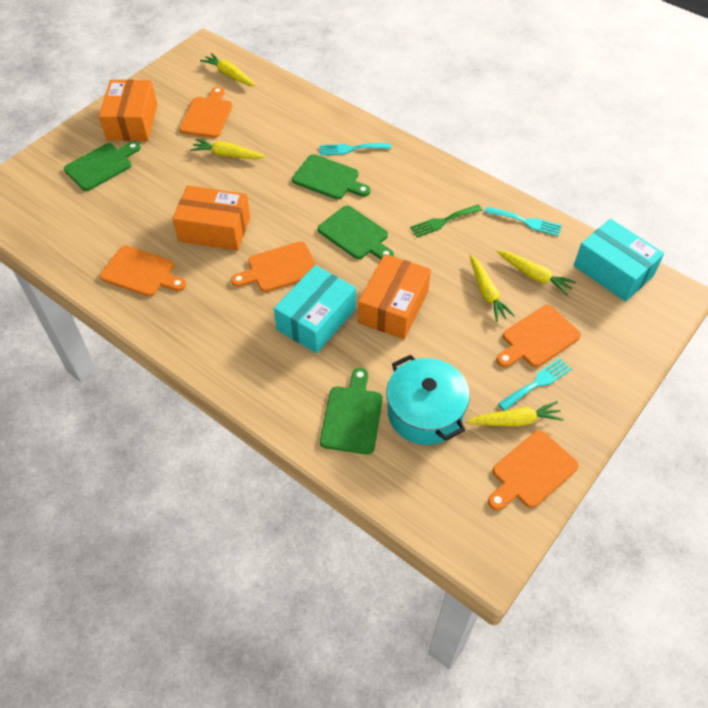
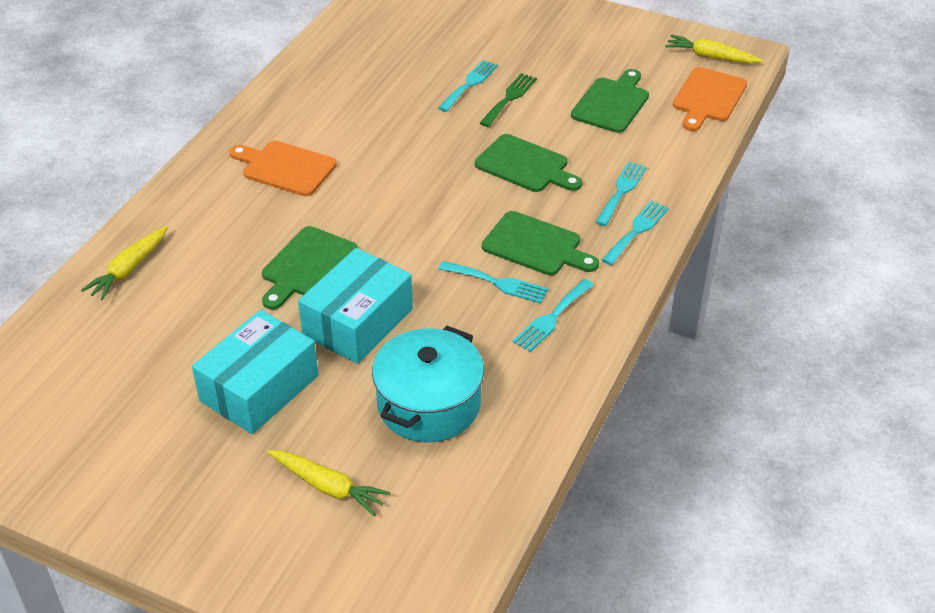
orange box: 3 -> 0
orange cutting board: 5 -> 2
turquoise fork: 3 -> 5
yellow carrot: 5 -> 3

